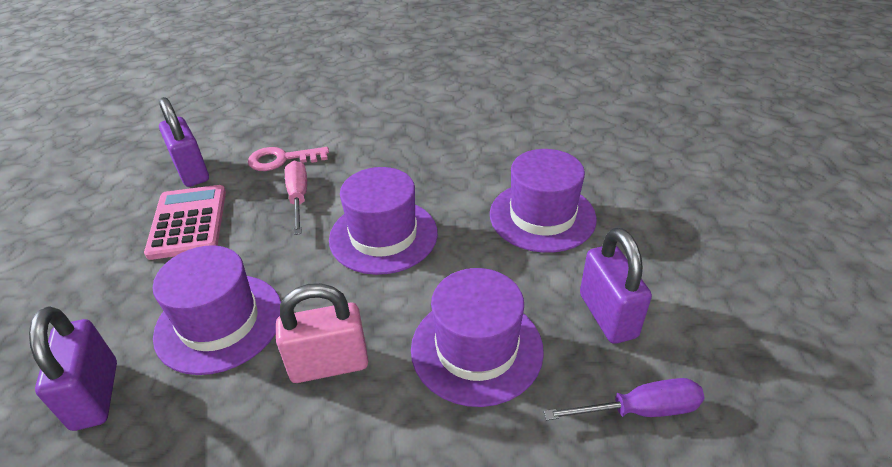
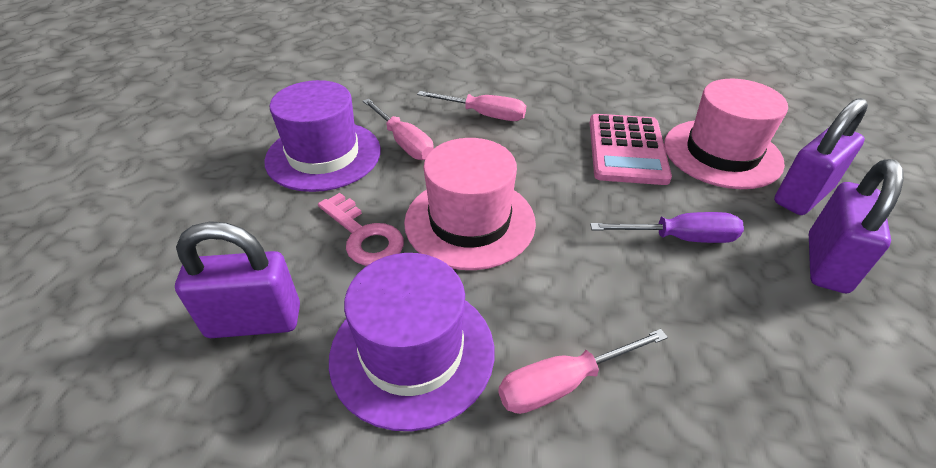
pink hat: 0 -> 2
pink padlock: 1 -> 0
pink screwdriver: 1 -> 3
purple hat: 4 -> 2

